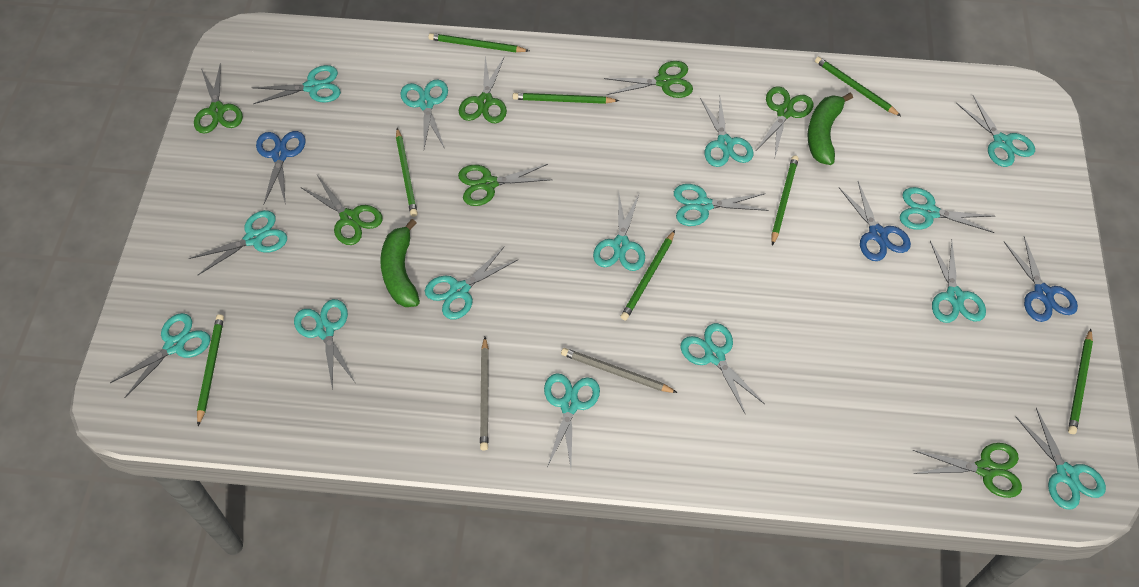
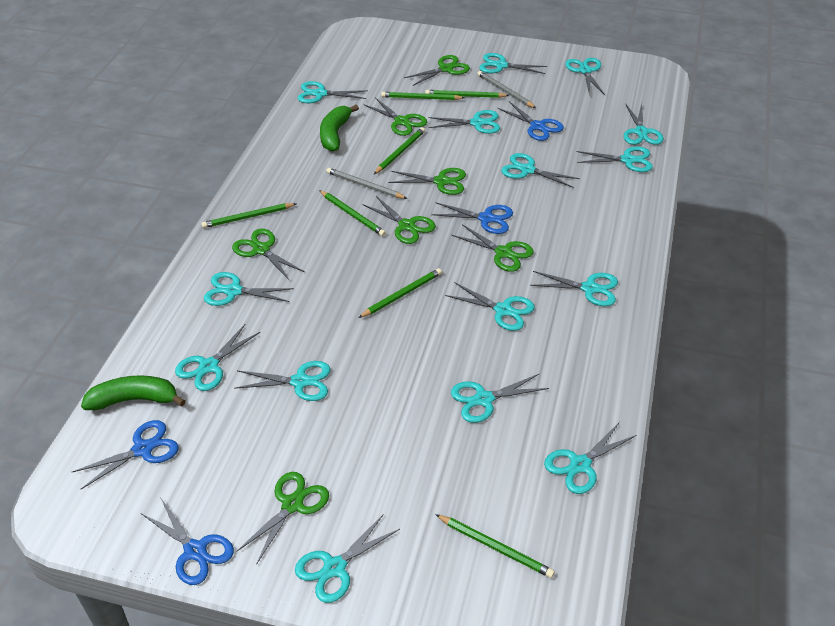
blue scissors: 3 -> 4
green pencil: 8 -> 7

